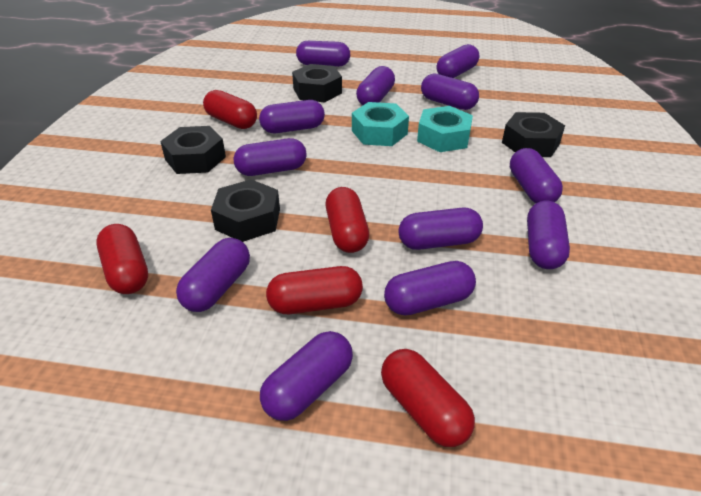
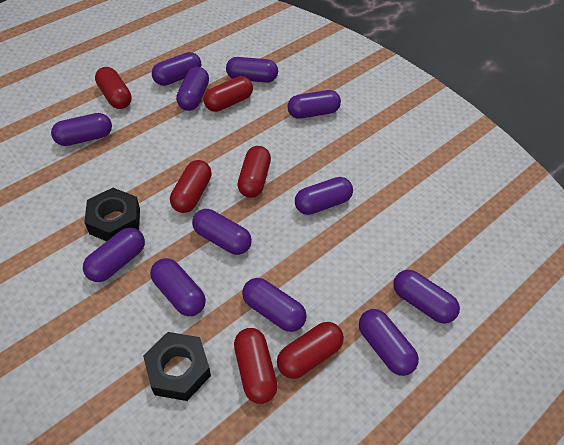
black nut: 4 -> 2
red capsule: 5 -> 6
turquoise nut: 2 -> 0

